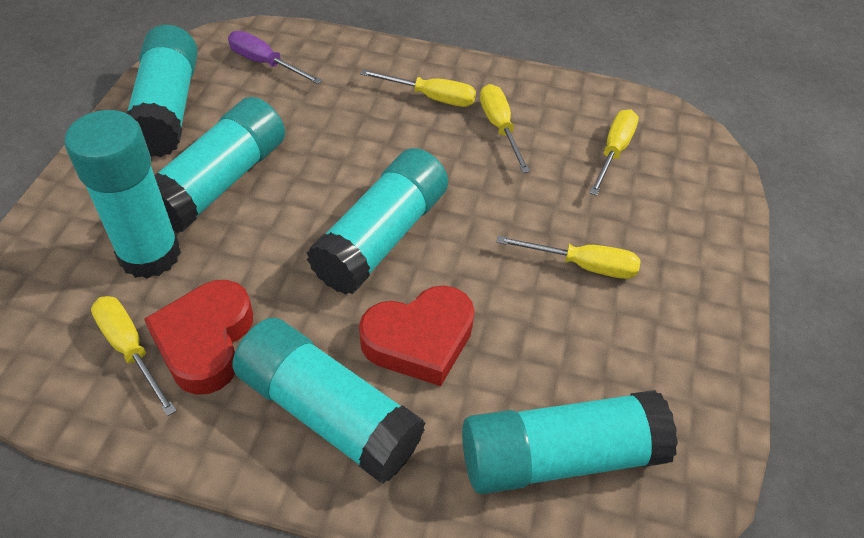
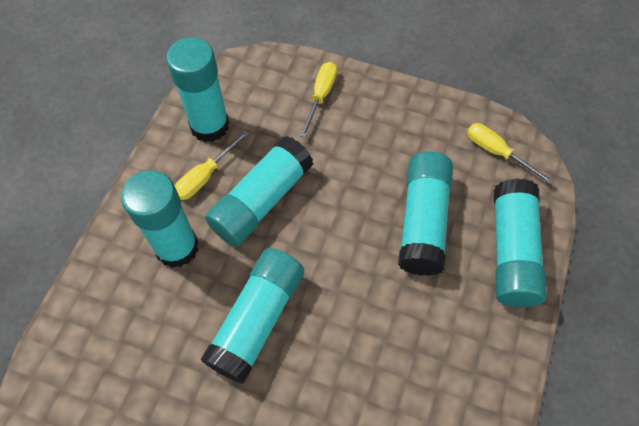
purple screwdriver: 1 -> 0
red heart: 2 -> 0
yellow screwdriver: 5 -> 3

